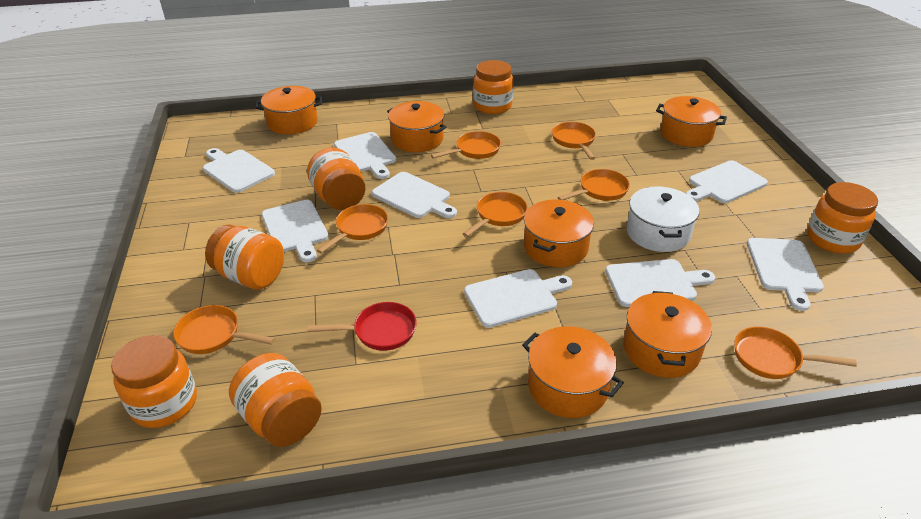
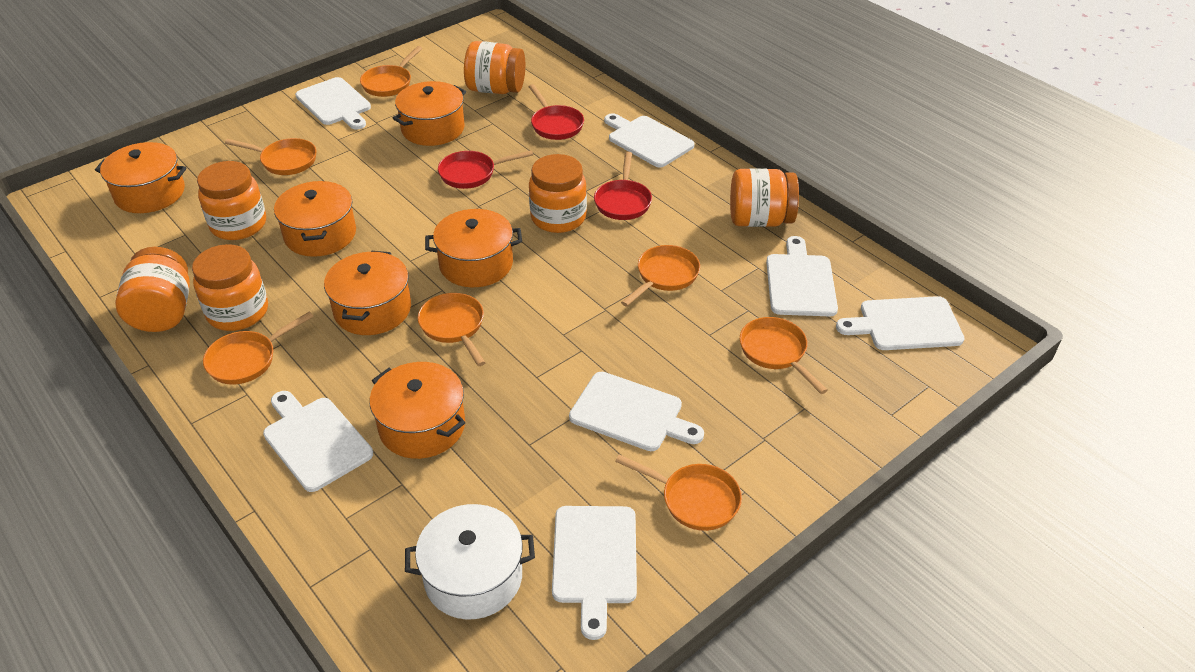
red pan: 1 -> 3
white cutting board: 8 -> 7

